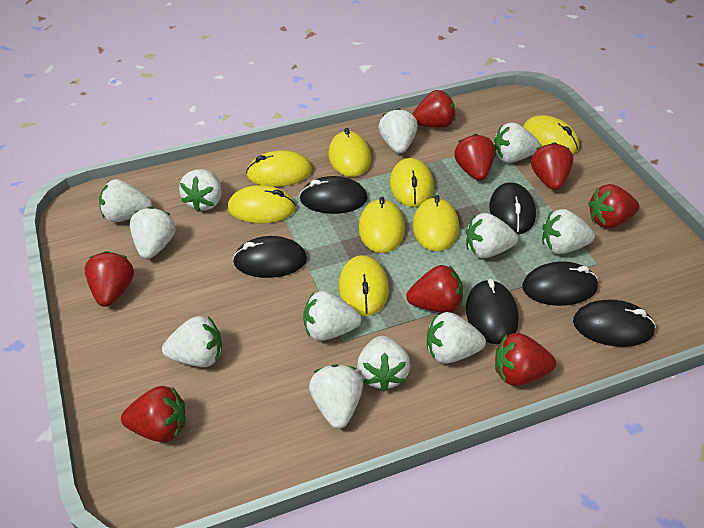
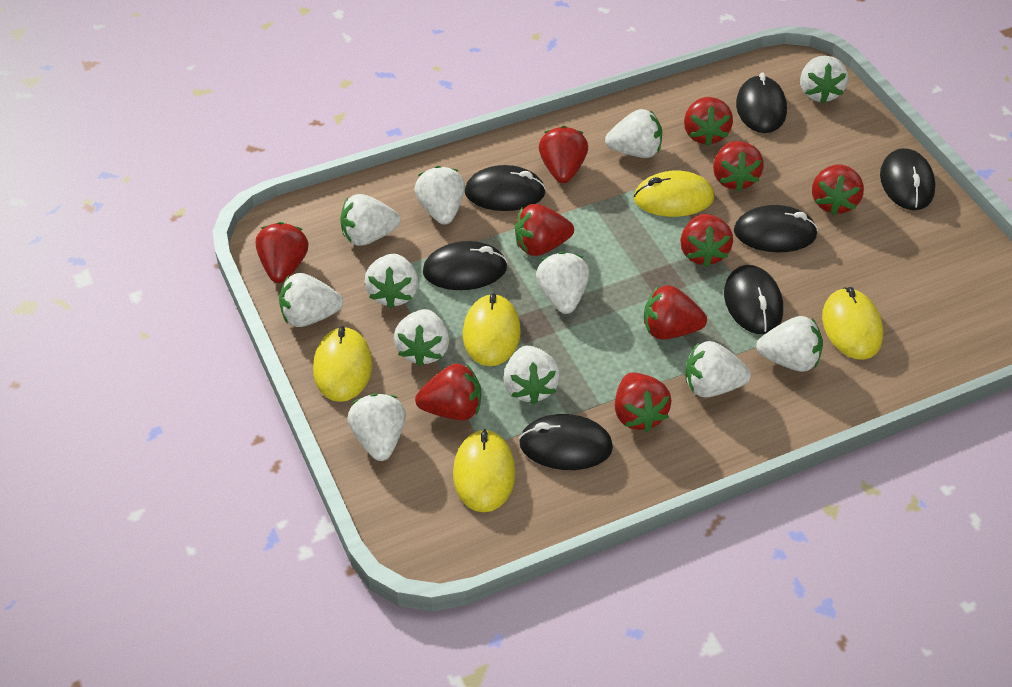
black mouse: 6 -> 7
red strawberry: 8 -> 10
yellow mouse: 8 -> 5

